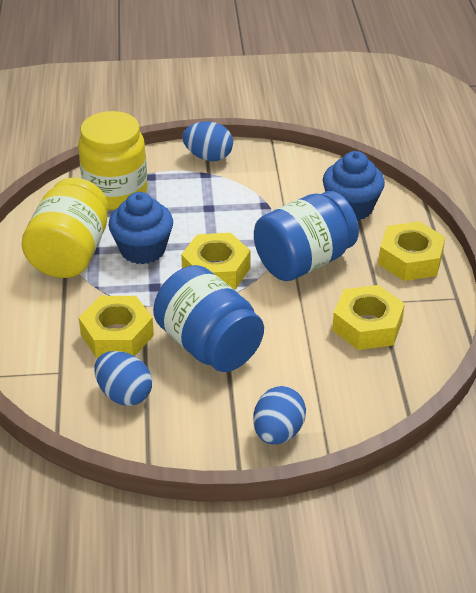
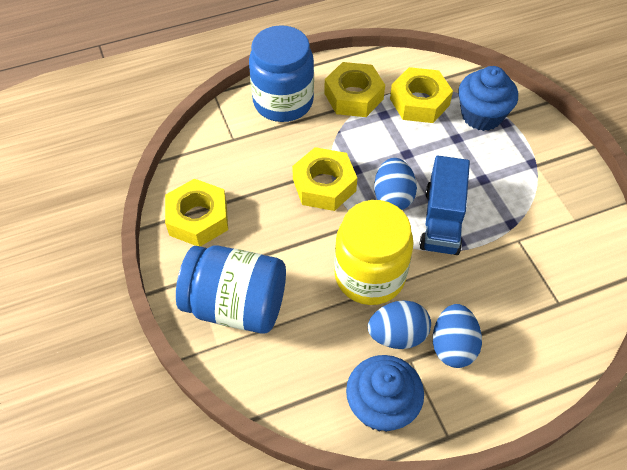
blue truck: 0 -> 1
yellow jar: 2 -> 1

